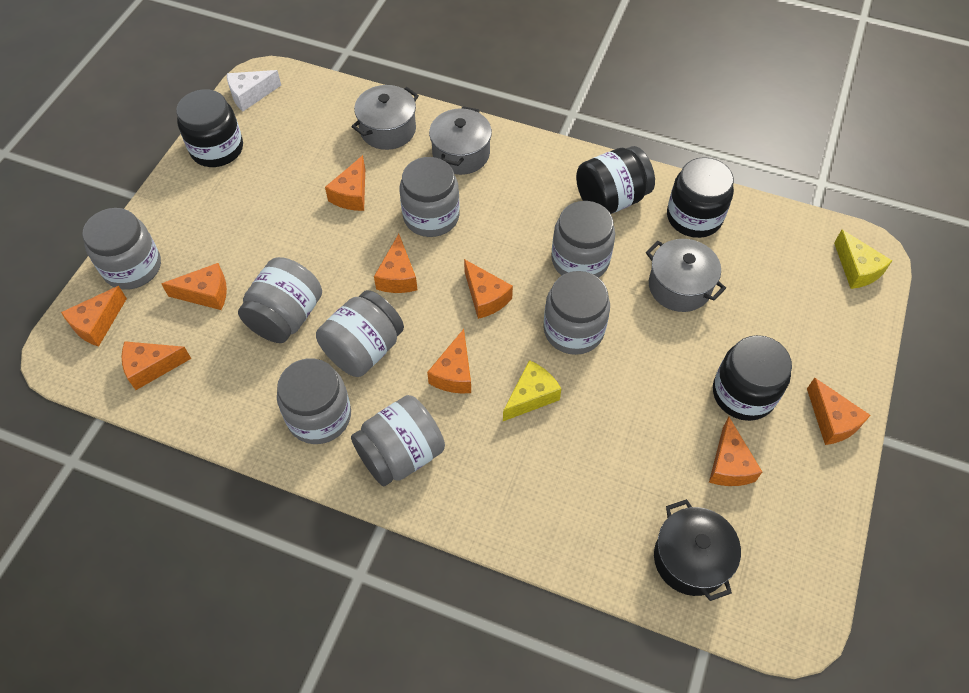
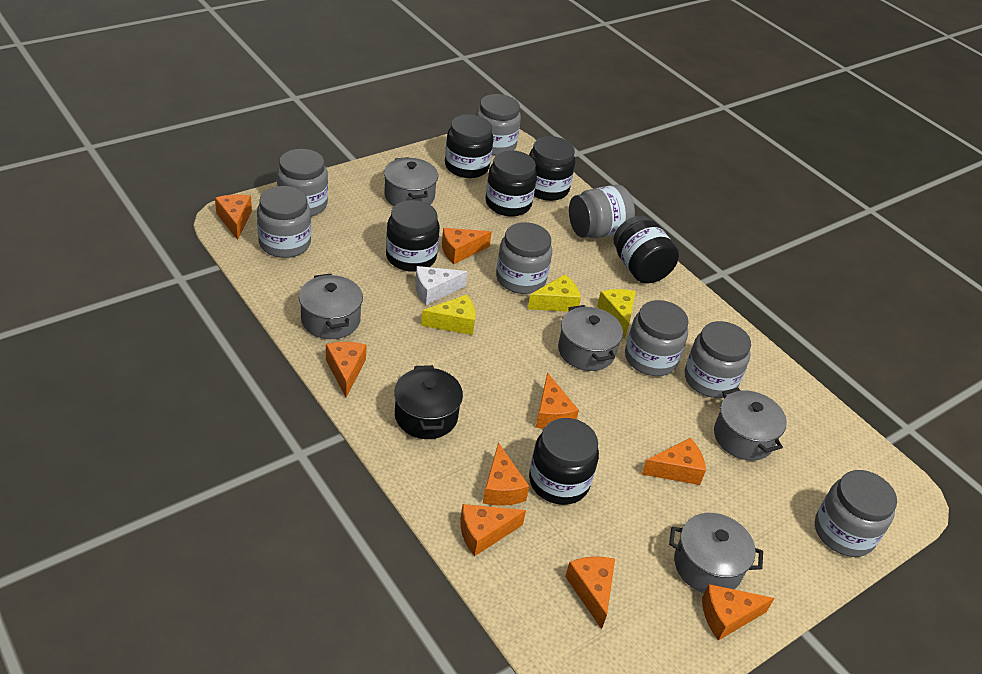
black jar: 4 -> 6
grey pot: 3 -> 5
yellow cheese: 2 -> 3

